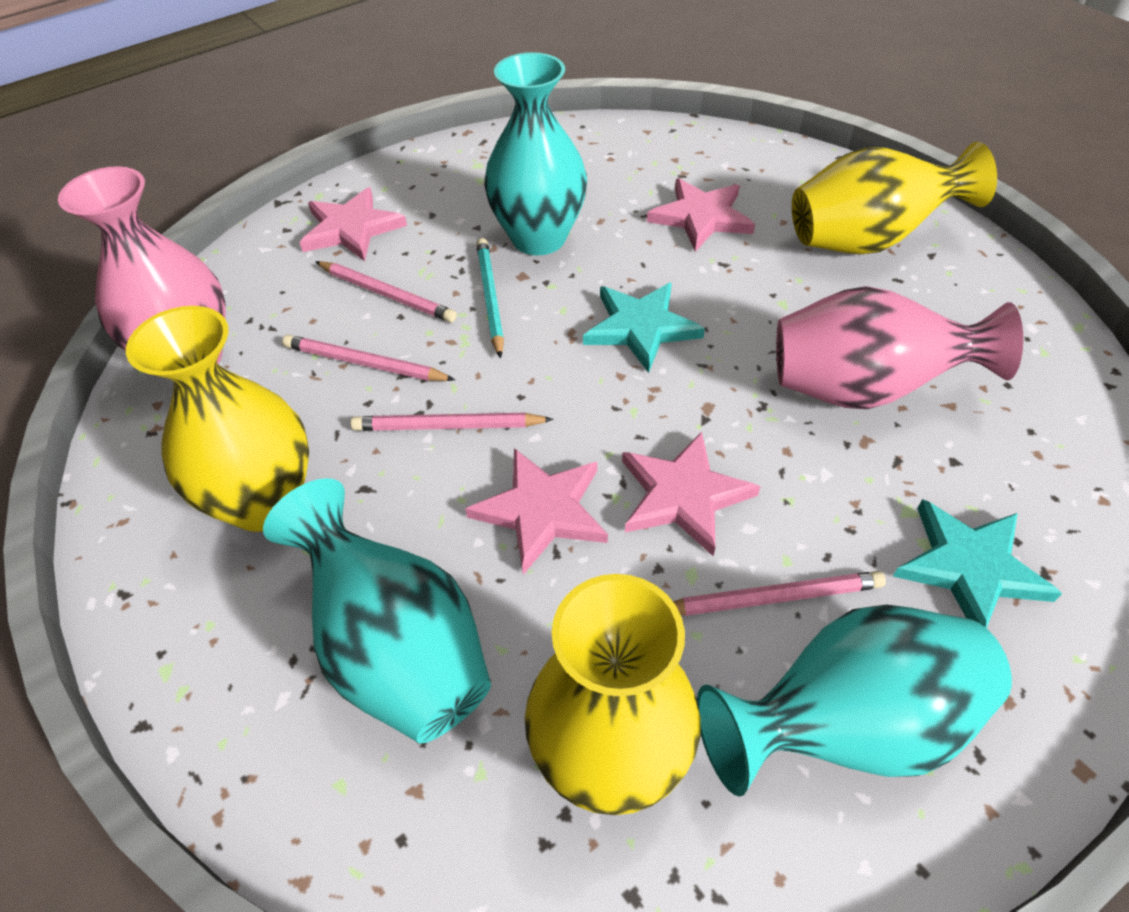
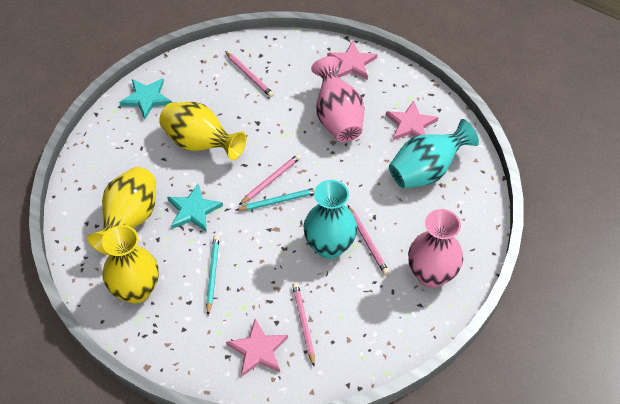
pink star: 4 -> 3
turquoise pencil: 1 -> 2
turquoise vase: 3 -> 2

